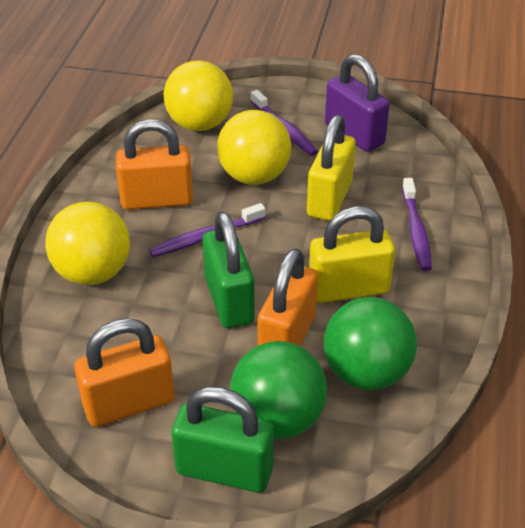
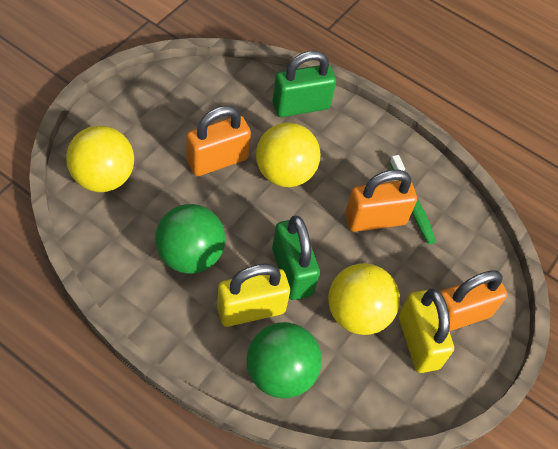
green toothbrush: 0 -> 1
purple padlock: 1 -> 0
purple toothbrush: 3 -> 0

